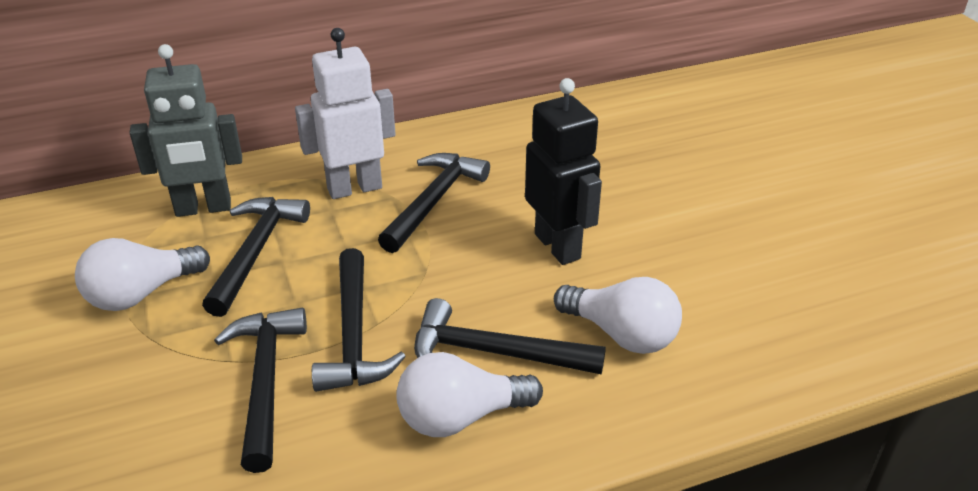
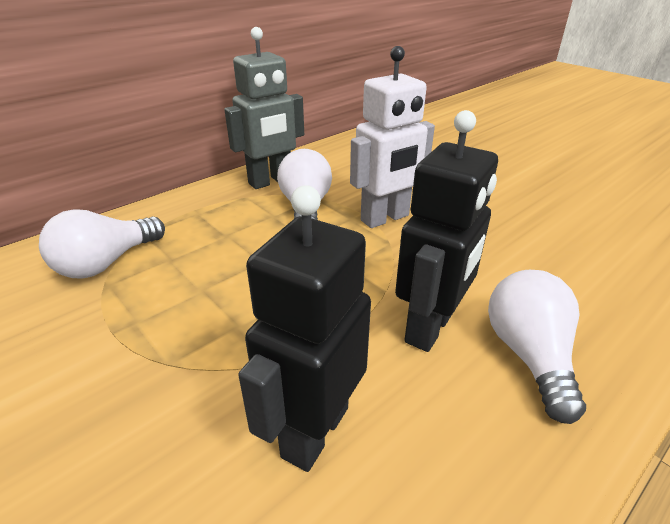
black hammer: 5 -> 0
black robot: 1 -> 2

